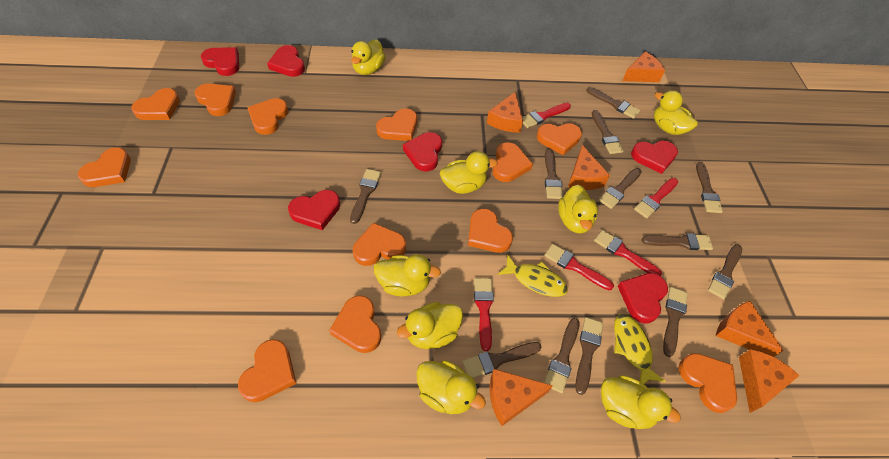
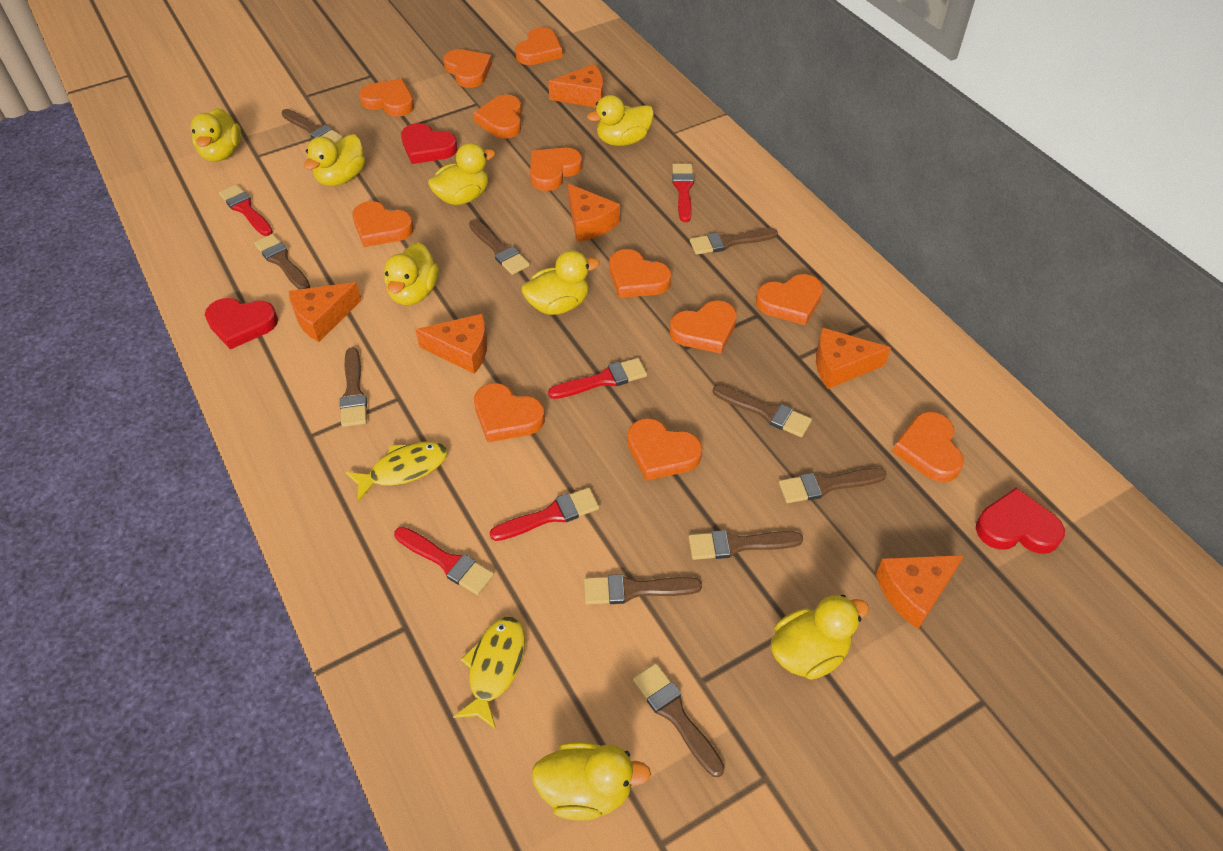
brown brush: 12 -> 10
red heart: 6 -> 3

